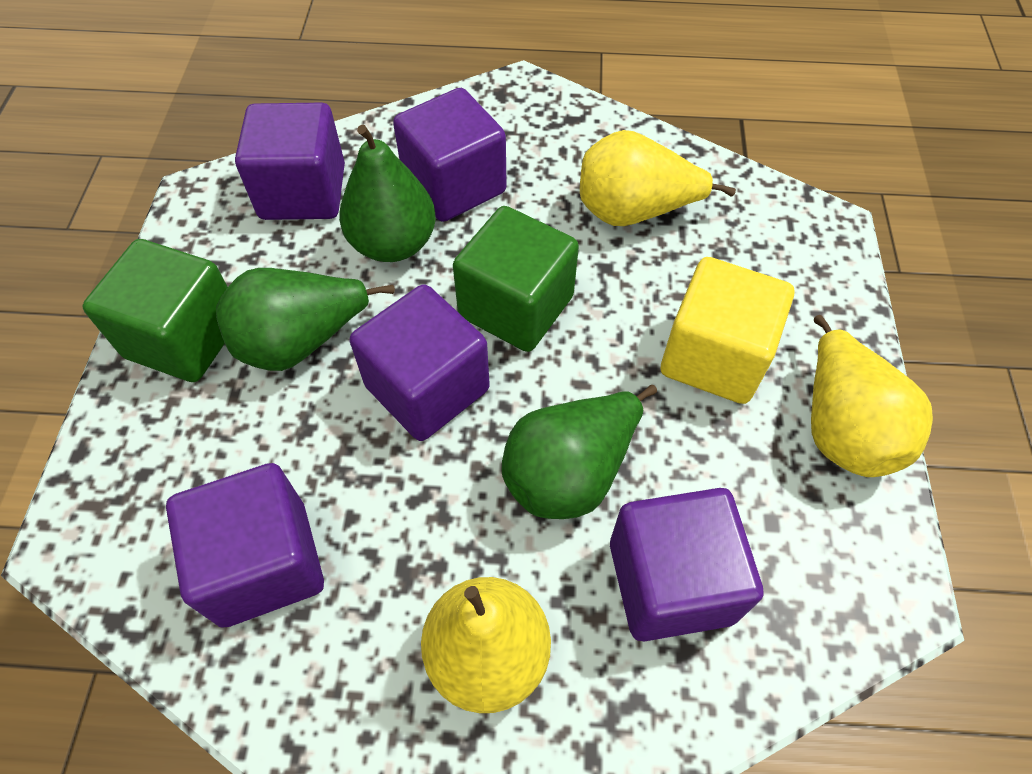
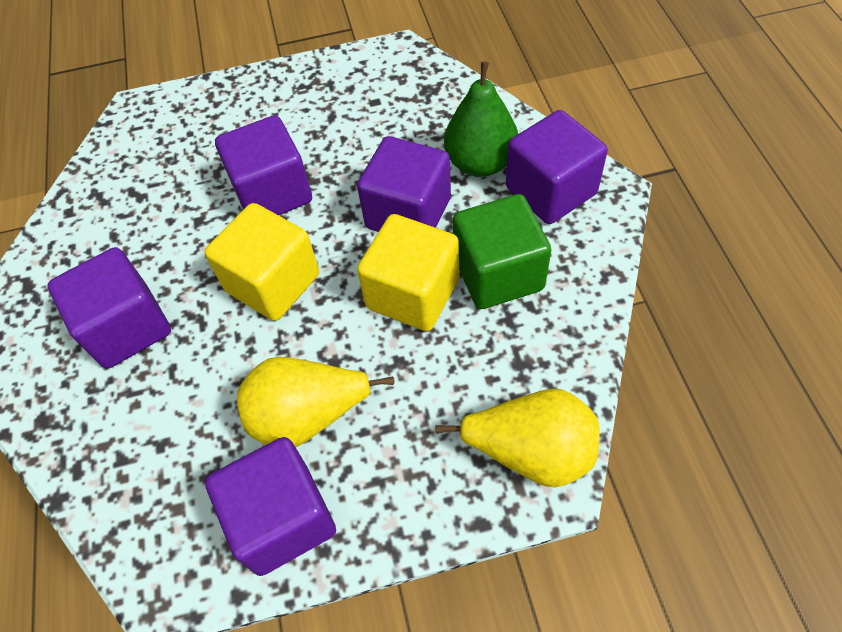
green cube: 2 -> 1
green pear: 3 -> 1
yellow cube: 1 -> 2
yellow pear: 3 -> 2

